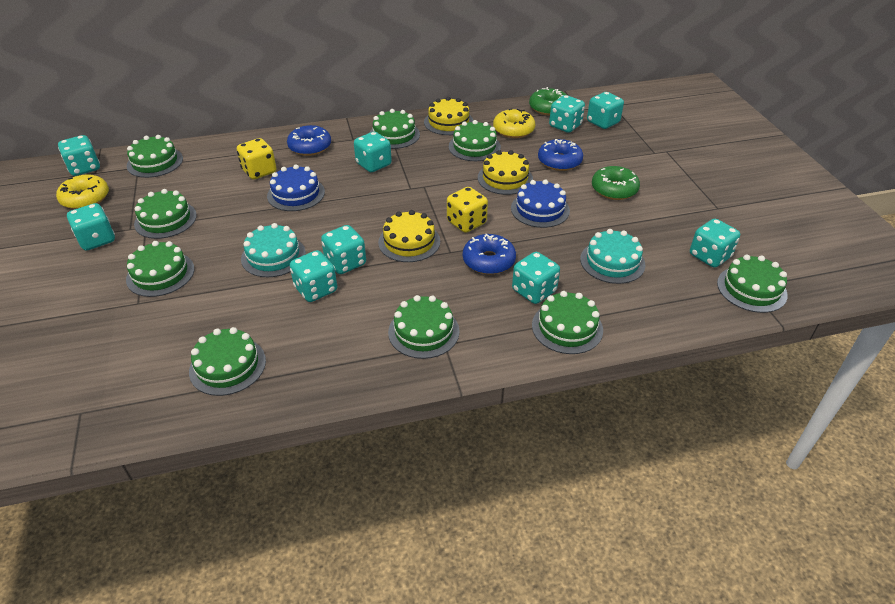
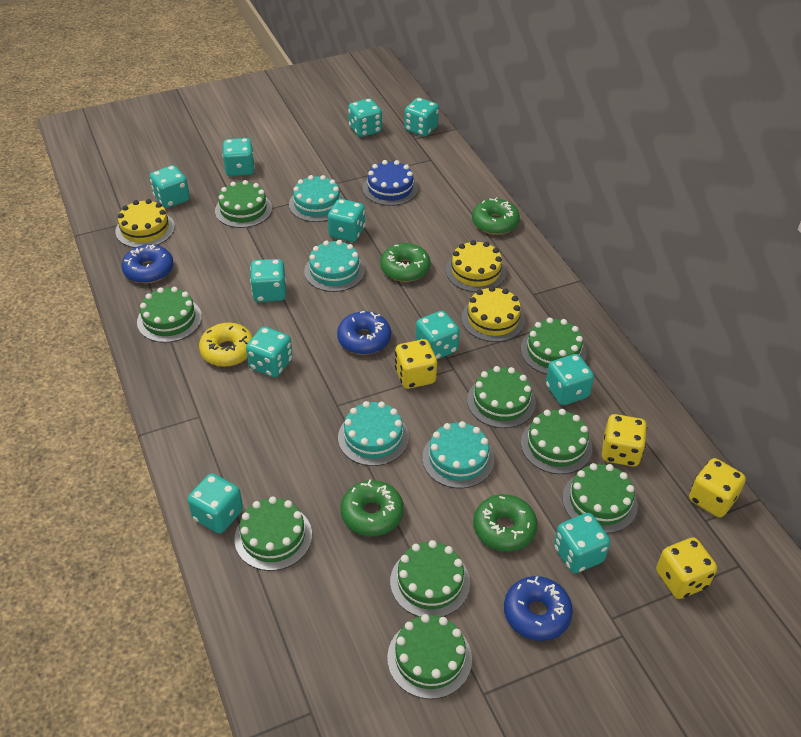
blue cake: 2 -> 1
green donut: 2 -> 4
turquoise cake: 2 -> 4
turquoise dice: 9 -> 11
yellow dice: 2 -> 4
yellow donut: 2 -> 1

